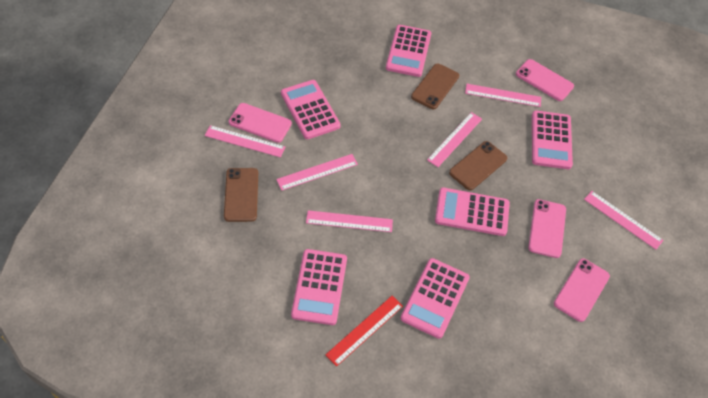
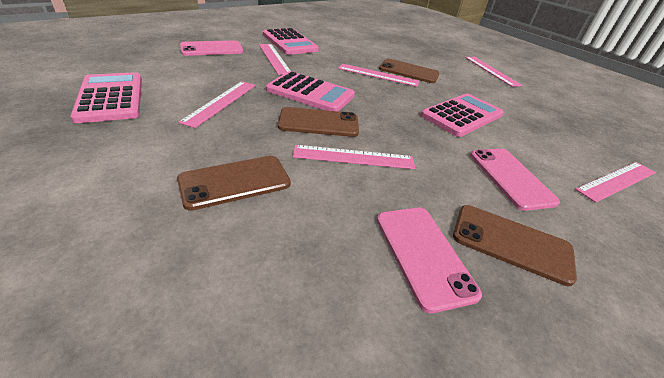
brown phone: 3 -> 4
pink calculator: 6 -> 4
pink phone: 4 -> 3
red ruler: 1 -> 0

